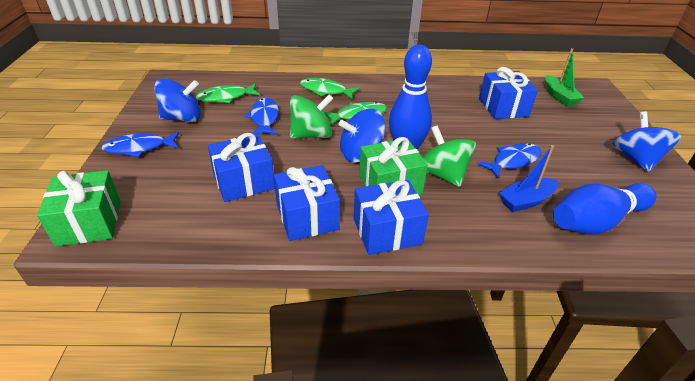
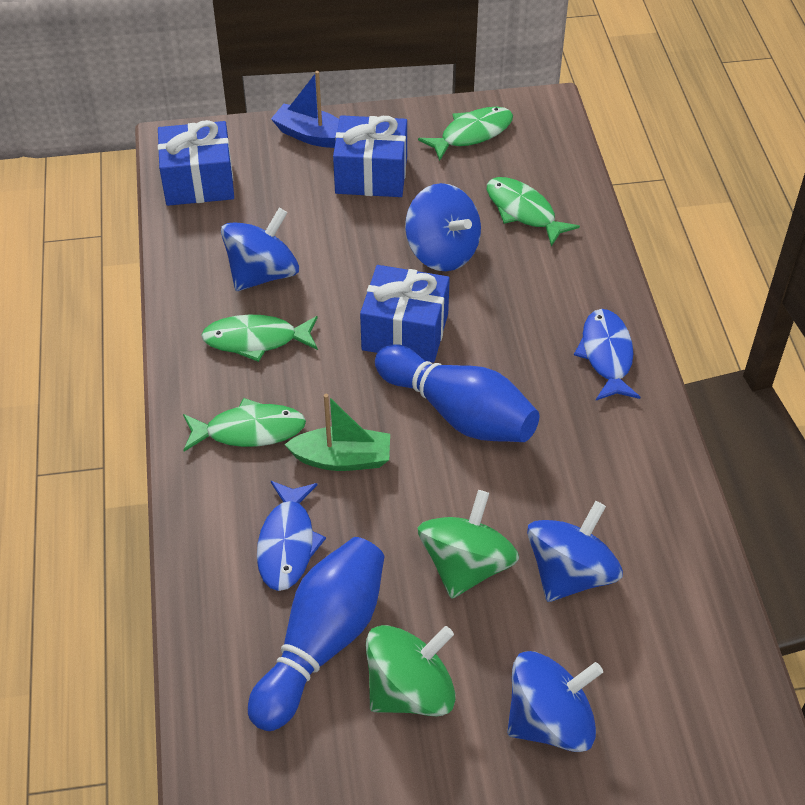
blue fish: 3 -> 2
blue gift: 4 -> 3
blue spinning top: 3 -> 4
green fish: 3 -> 4
green gift: 2 -> 0

